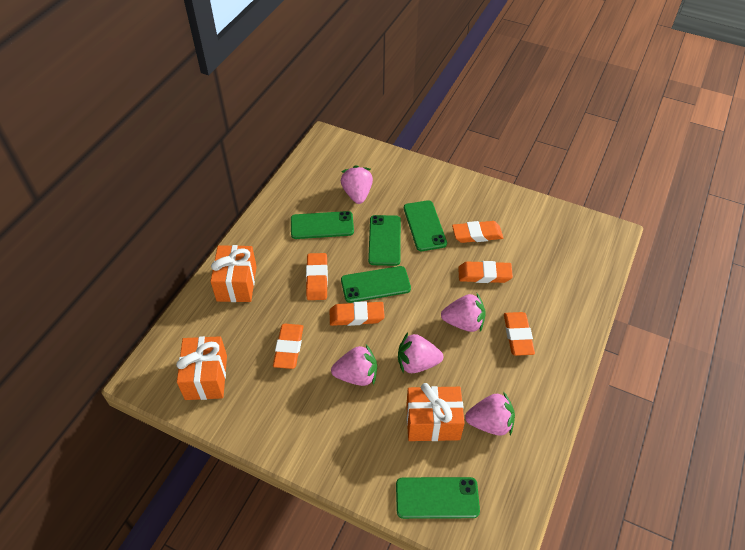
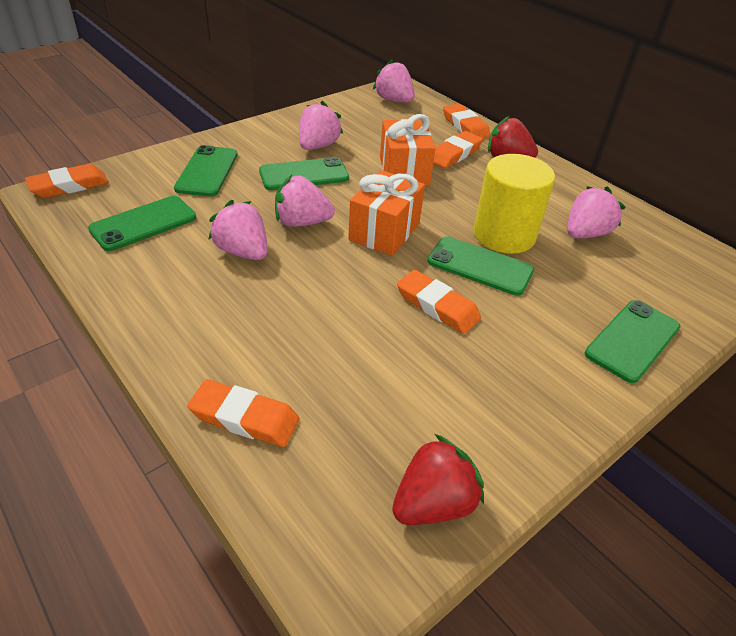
orange eraser: 6 -> 5
orange gift: 3 -> 2
red strawberry: 0 -> 2
yellow cylinder: 0 -> 1

